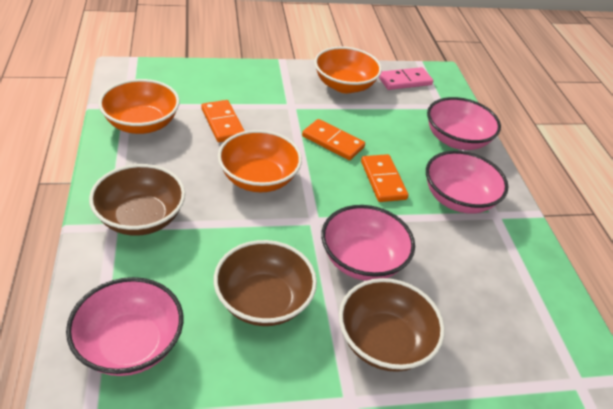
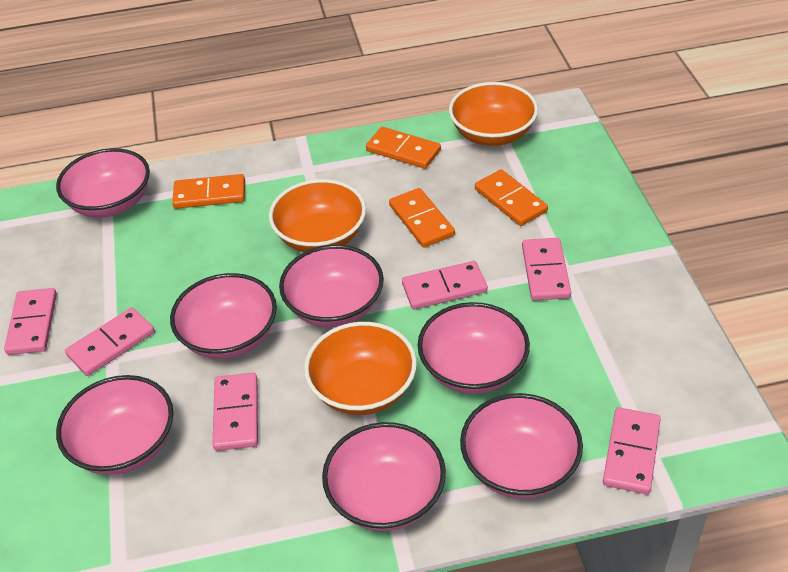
brown bowl: 3 -> 0
orange domino: 3 -> 4
pink bowl: 4 -> 7
pink domino: 1 -> 6

